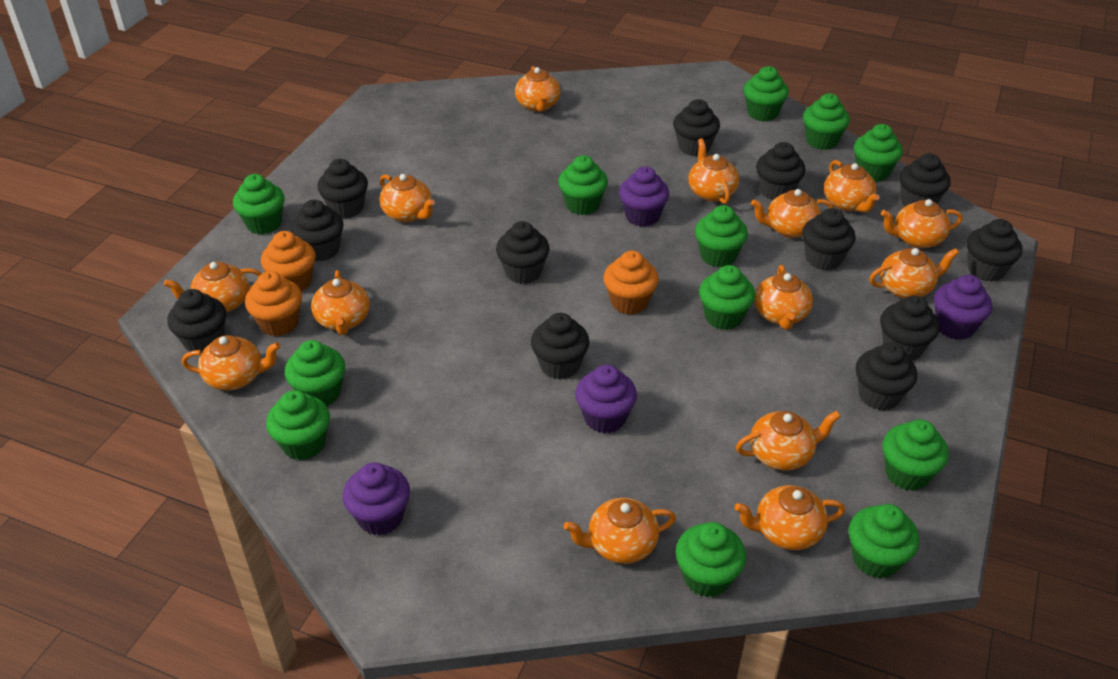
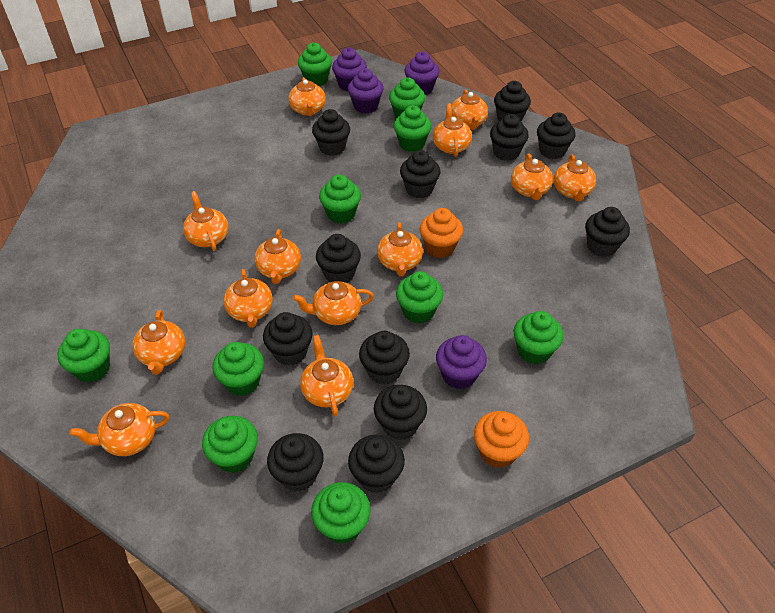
green cupcake: 12 -> 10
orange cupcake: 3 -> 2
orange teapot: 14 -> 13

